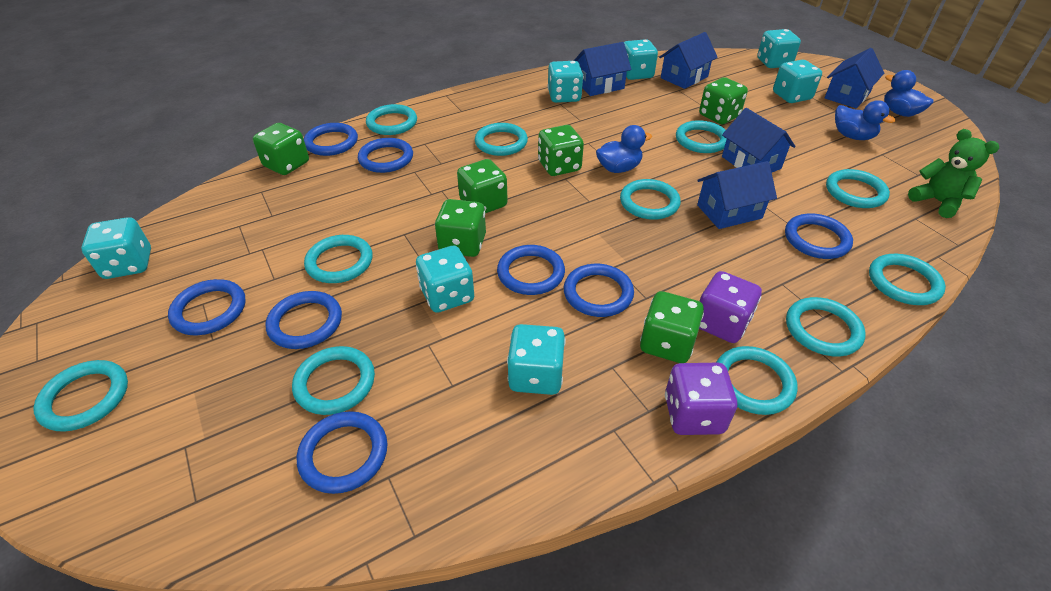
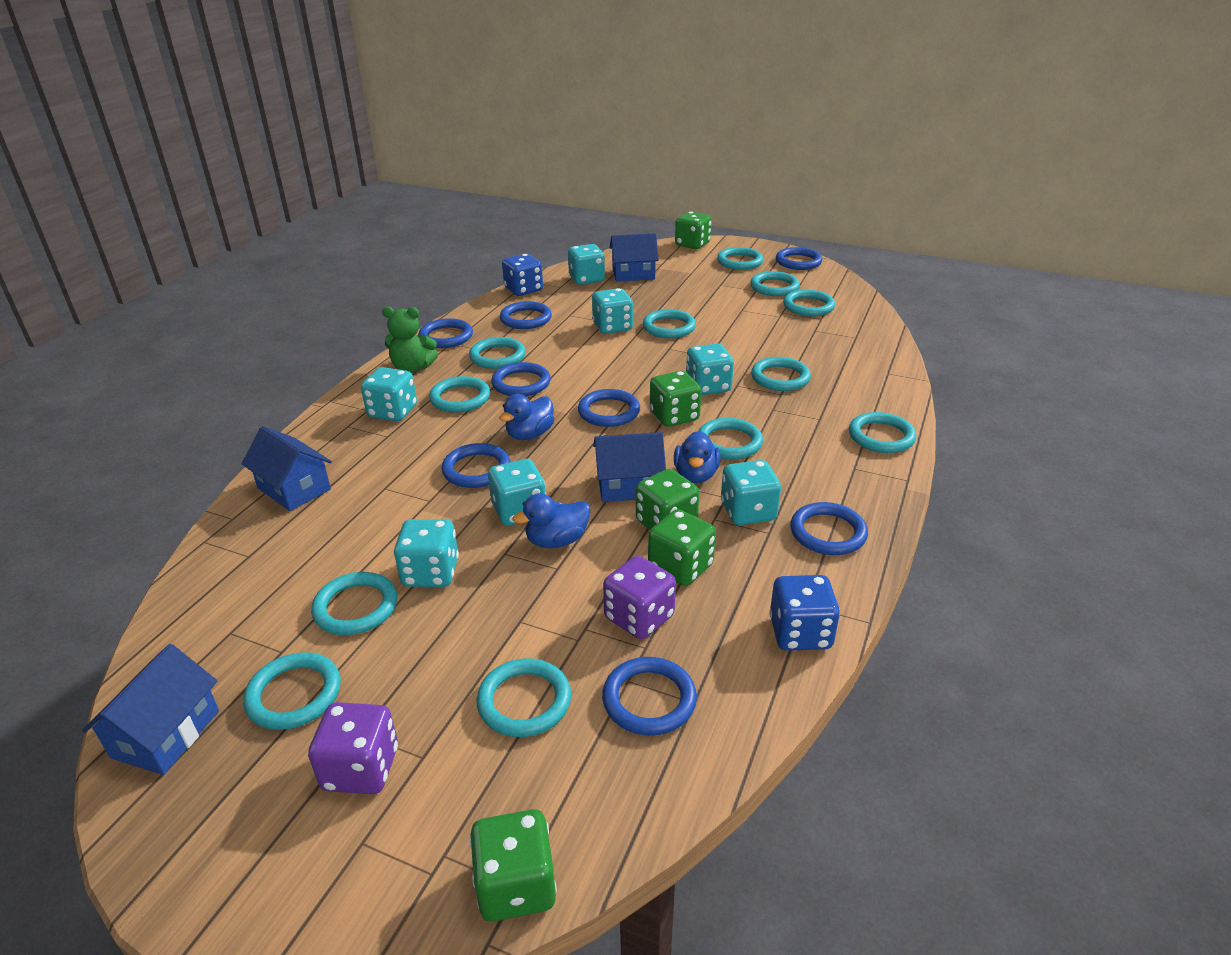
blue dice: 0 -> 2
blue house: 5 -> 4
green dice: 6 -> 5
turquoise ring: 11 -> 12

